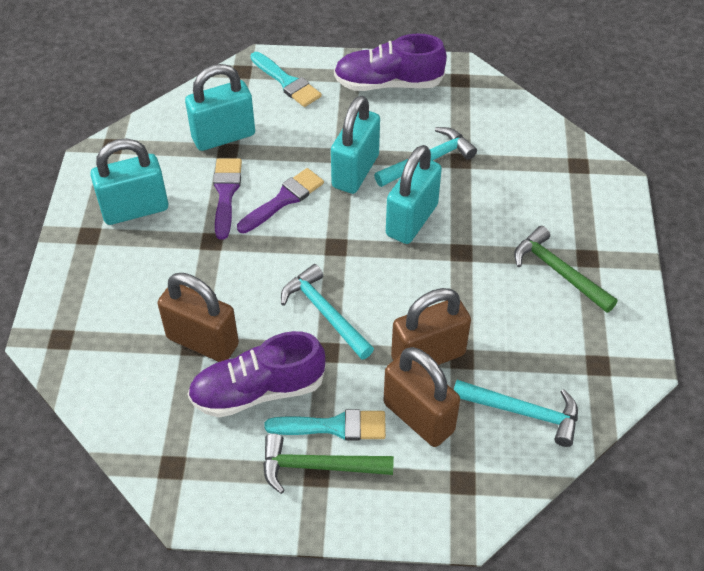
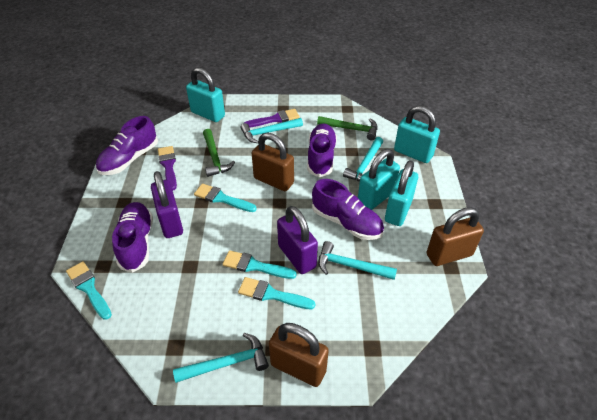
purple padlock: 0 -> 2
purple shoe: 2 -> 4
turquoise brush: 2 -> 4
turquoise hammer: 3 -> 4

